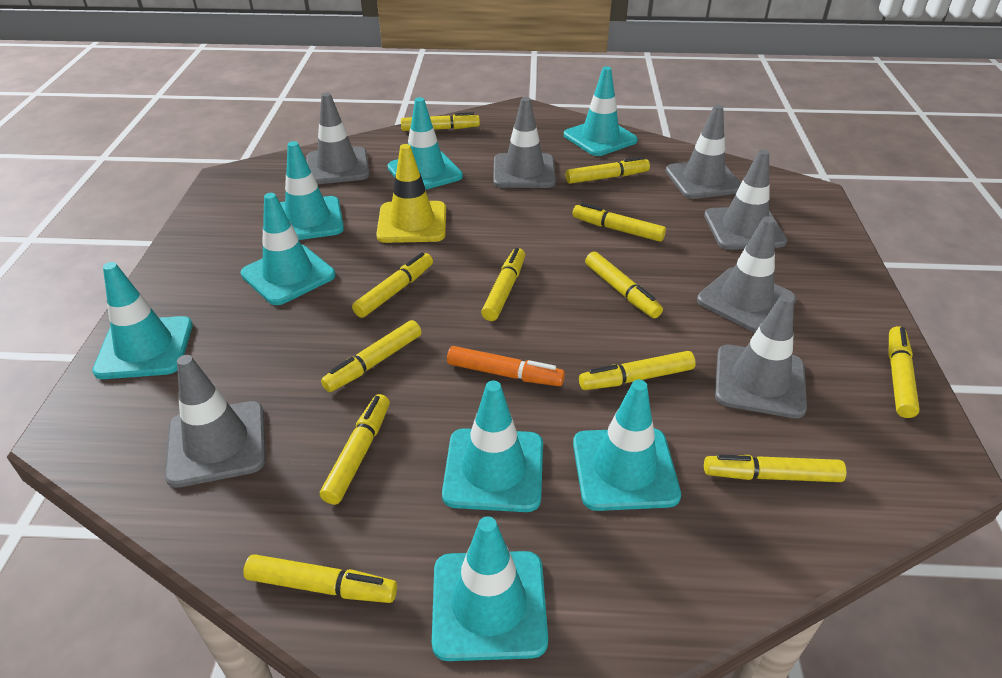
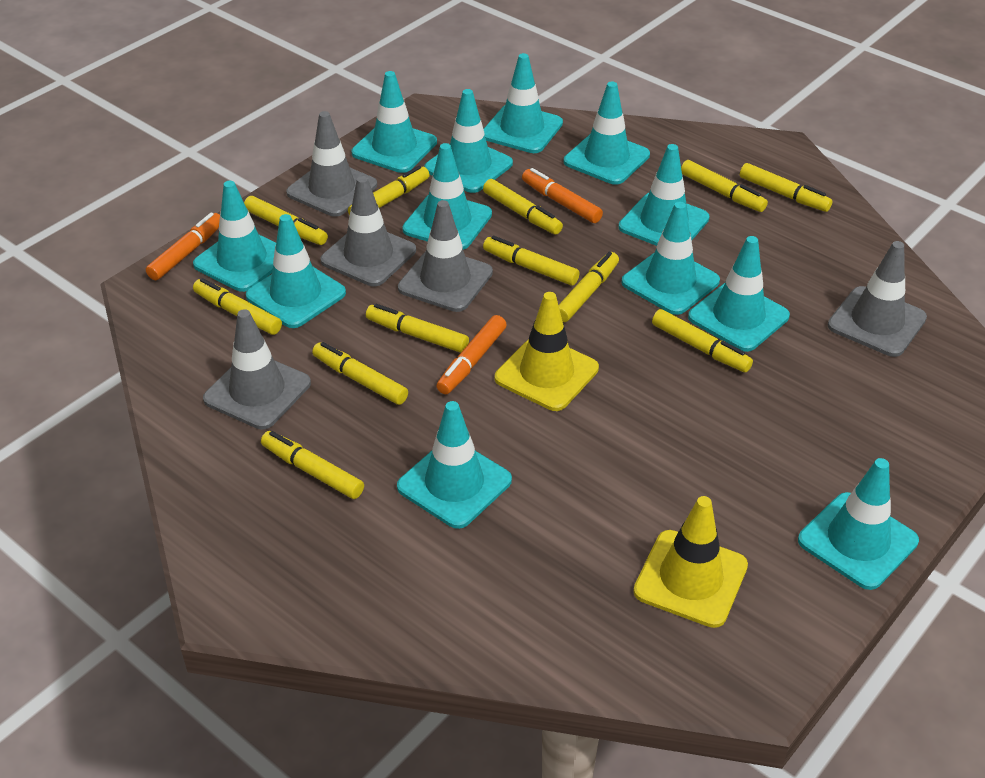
grey traffic cone: 7 -> 5
orange marker: 1 -> 3
turquoise traffic cone: 8 -> 12
yellow traffic cone: 1 -> 2

